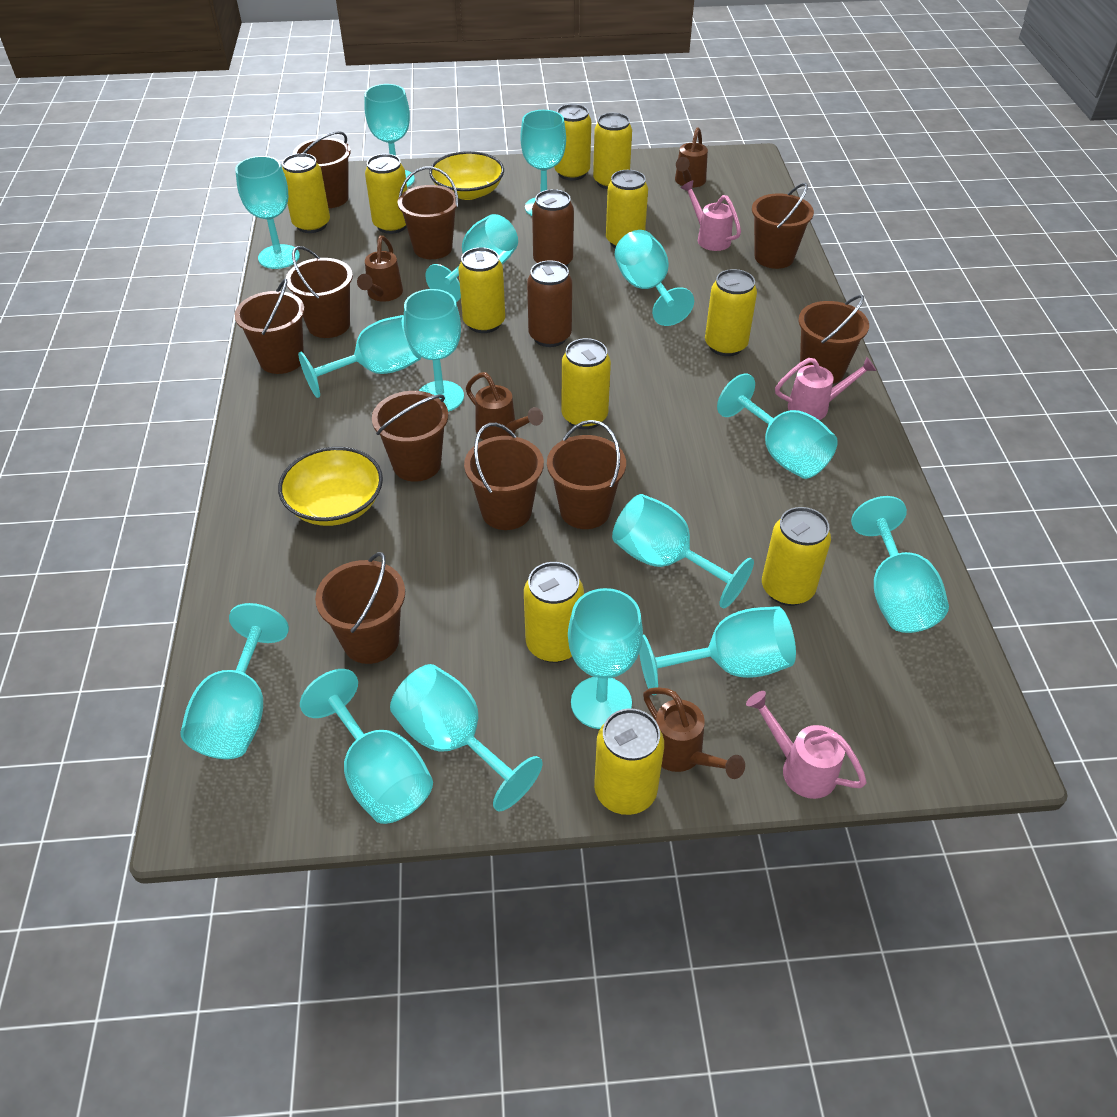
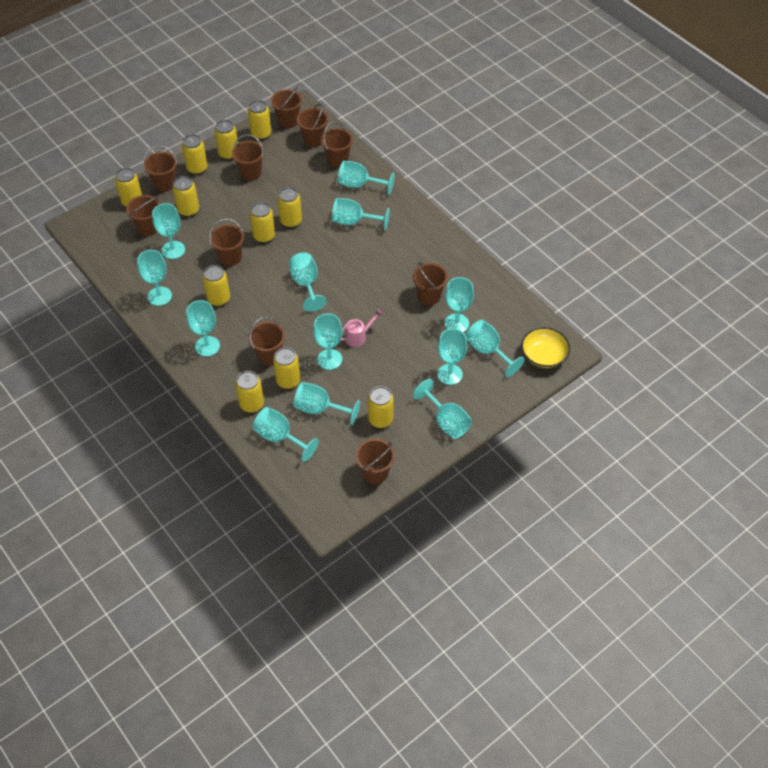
brown can: 2 -> 0
brown watering can: 4 -> 0
pink watering can: 3 -> 1
turquoise goblet: 15 -> 13
yellow bowl: 2 -> 1

